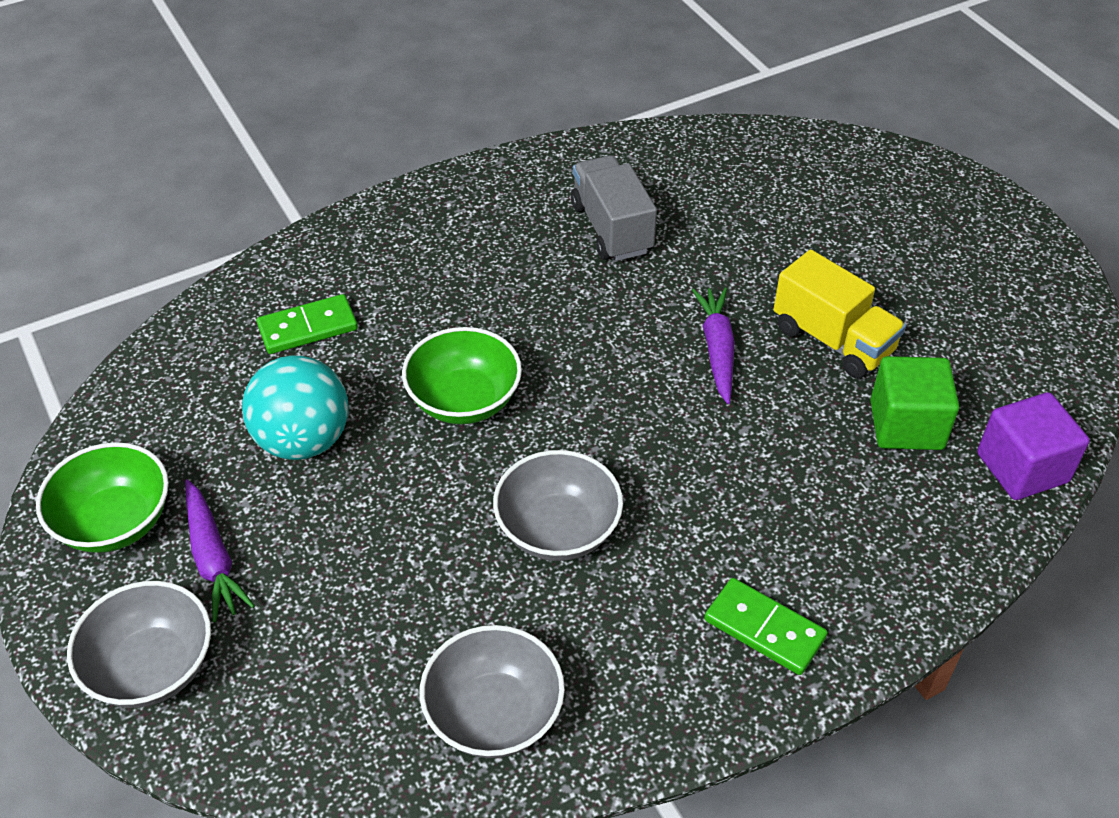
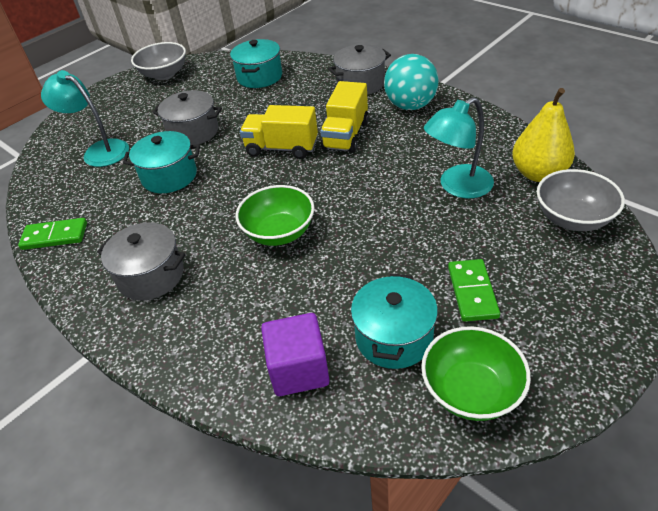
green cube: 1 -> 0
grey bowl: 3 -> 2
grey pot: 0 -> 3
grey truck: 1 -> 0
purple carrot: 2 -> 0
turquoise lamp: 0 -> 2
turquoise pot: 0 -> 3
yellow pear: 0 -> 1
yellow truck: 1 -> 2

